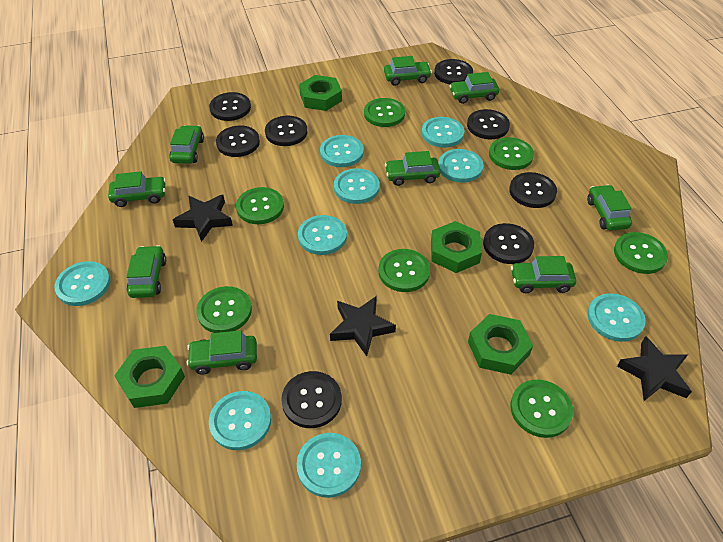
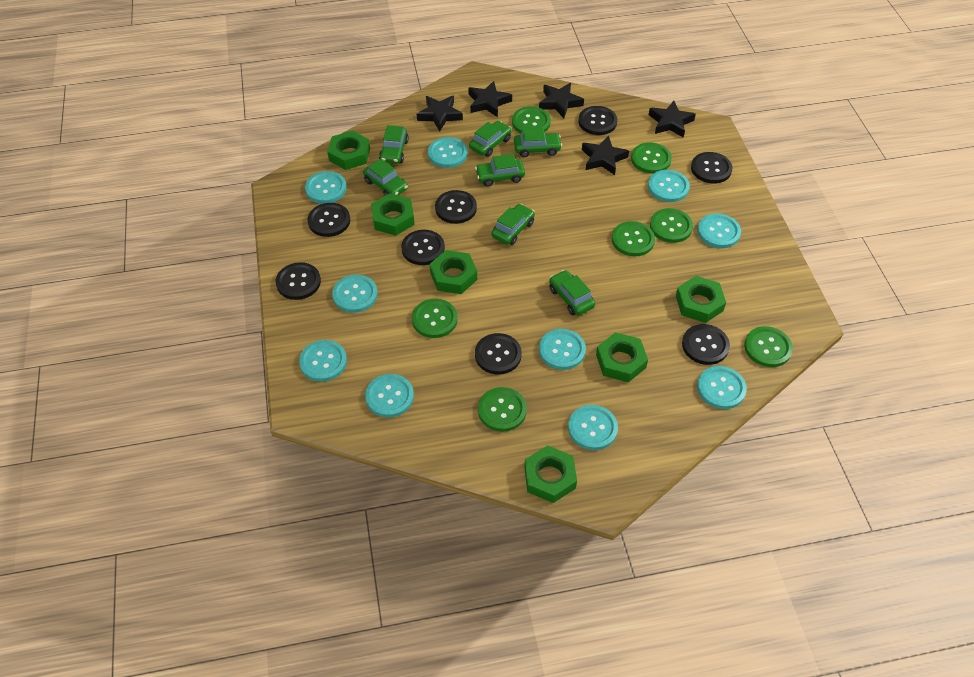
black star: 3 -> 5
green car: 9 -> 7
green nut: 4 -> 6
turquoise button: 9 -> 10

